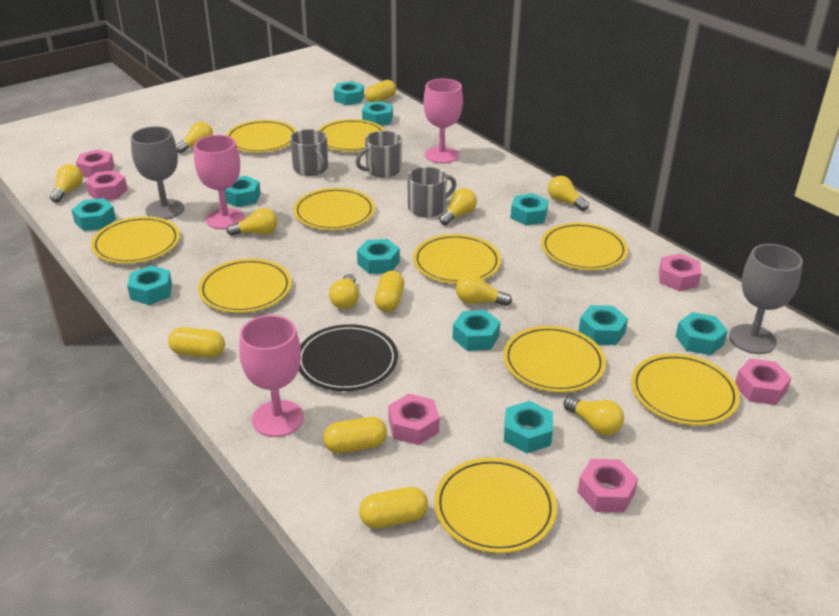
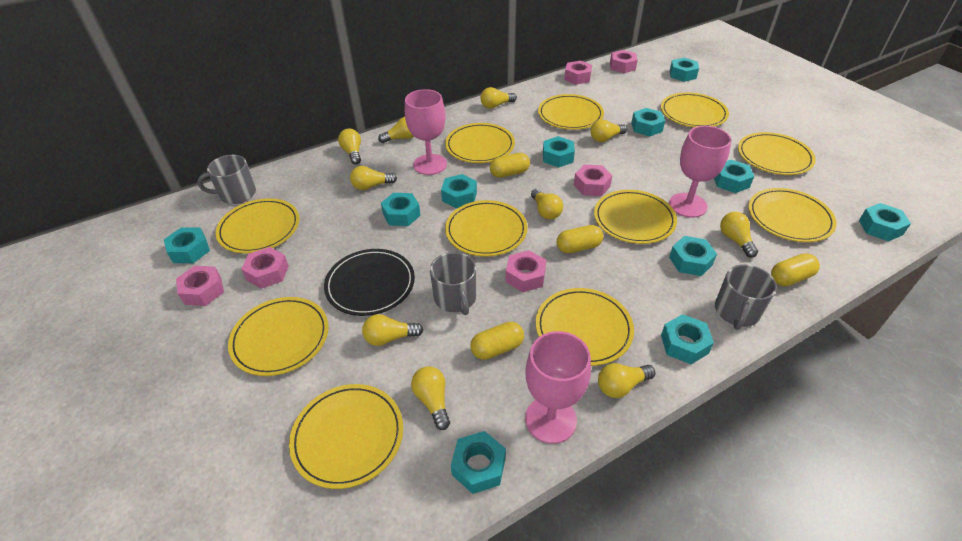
grey goblet: 2 -> 0
yellow capsule: 5 -> 4
yellow light bulb: 8 -> 10
yellow plate: 10 -> 11

